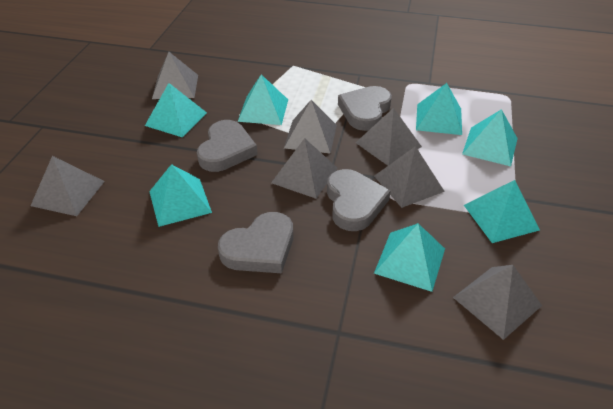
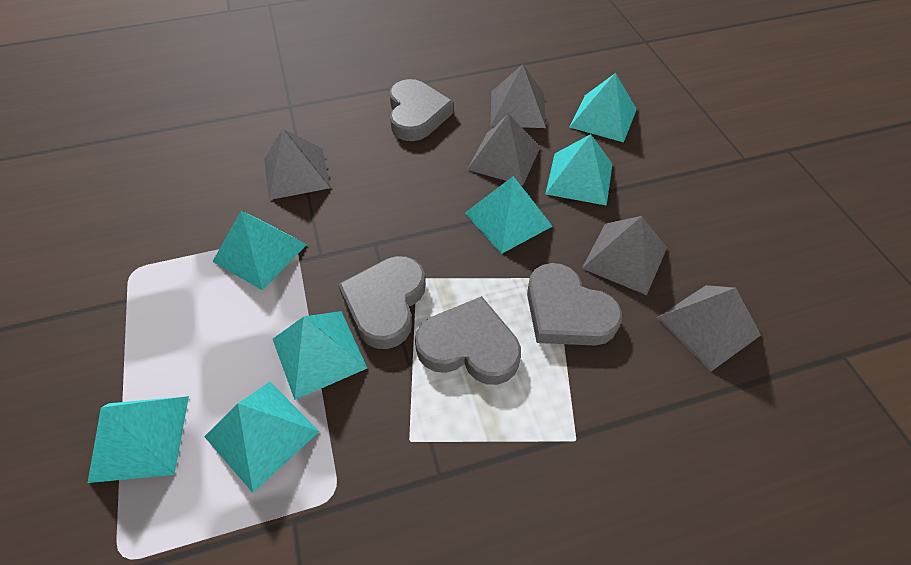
grey pyramid: 7 -> 5

